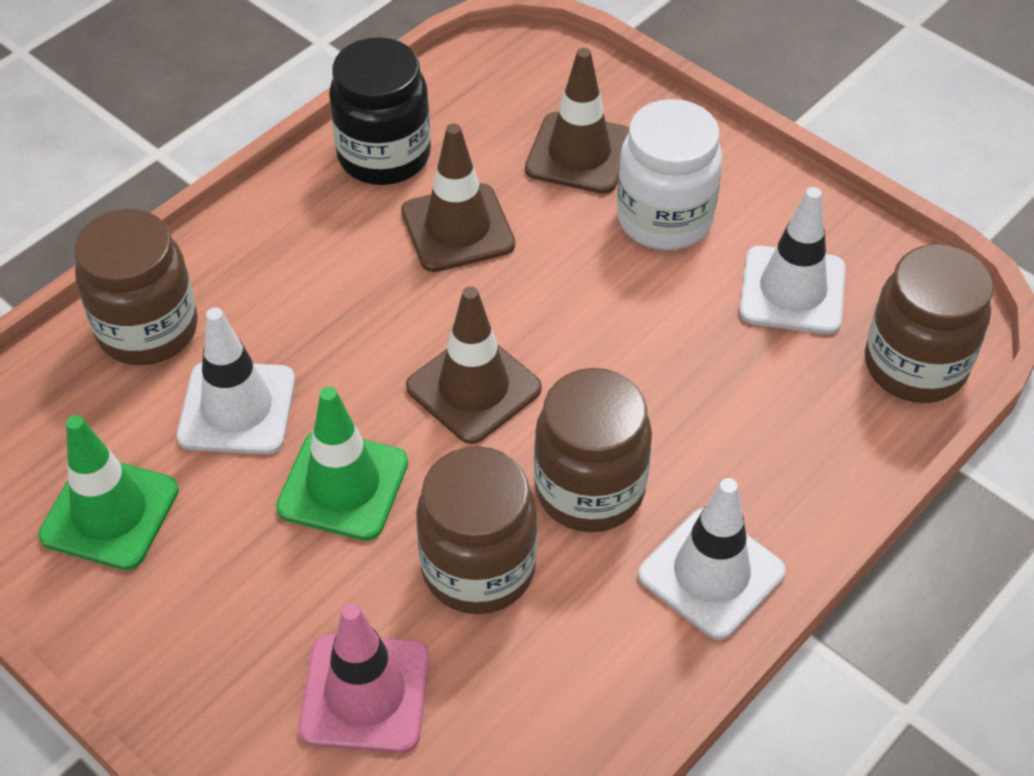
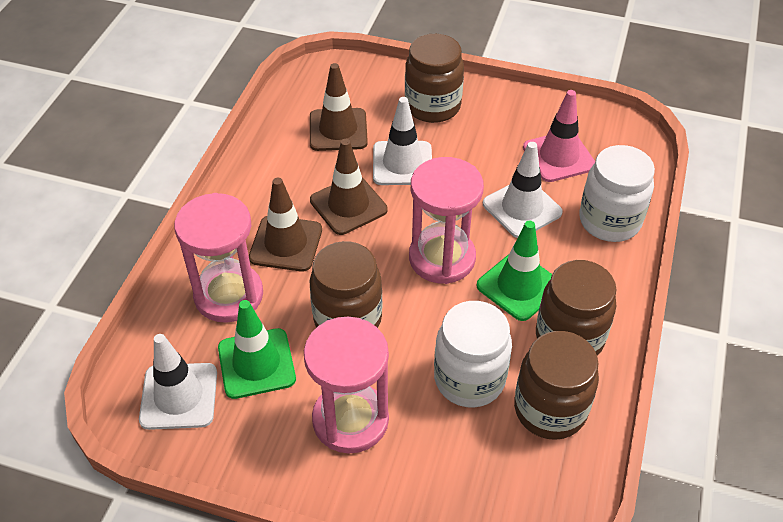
black jar: 1 -> 0
pink hourglass: 0 -> 3
white jar: 1 -> 2

